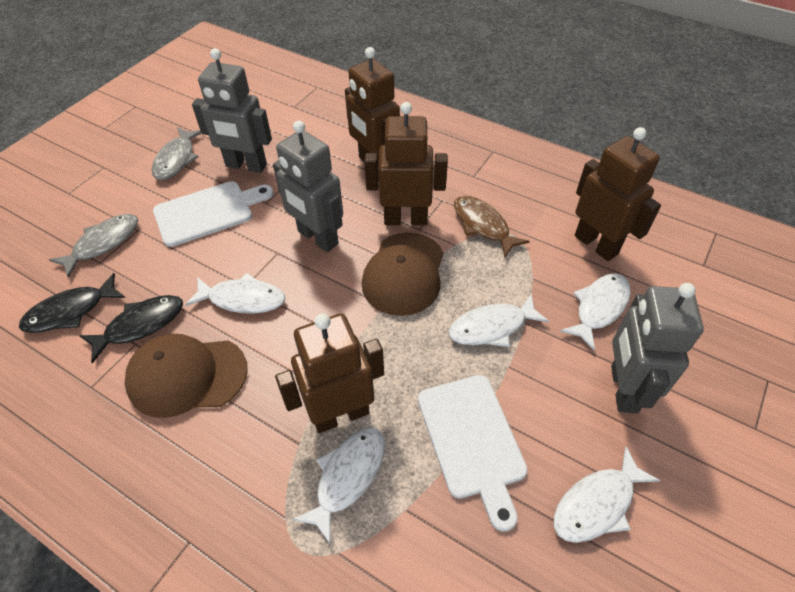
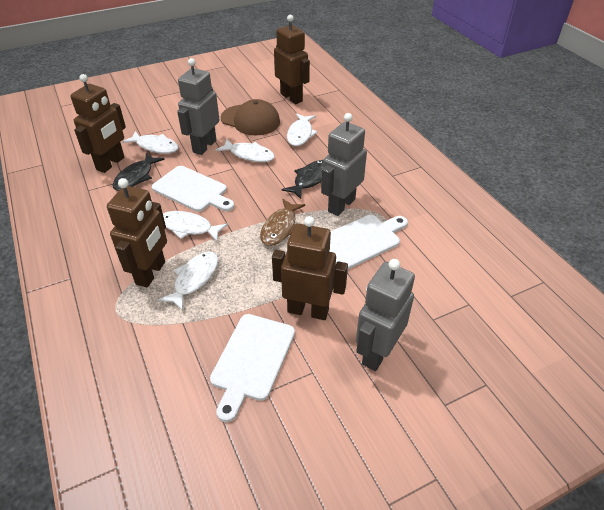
brown cap: 2 -> 1
grey fish: 2 -> 0
white cutting board: 2 -> 3

